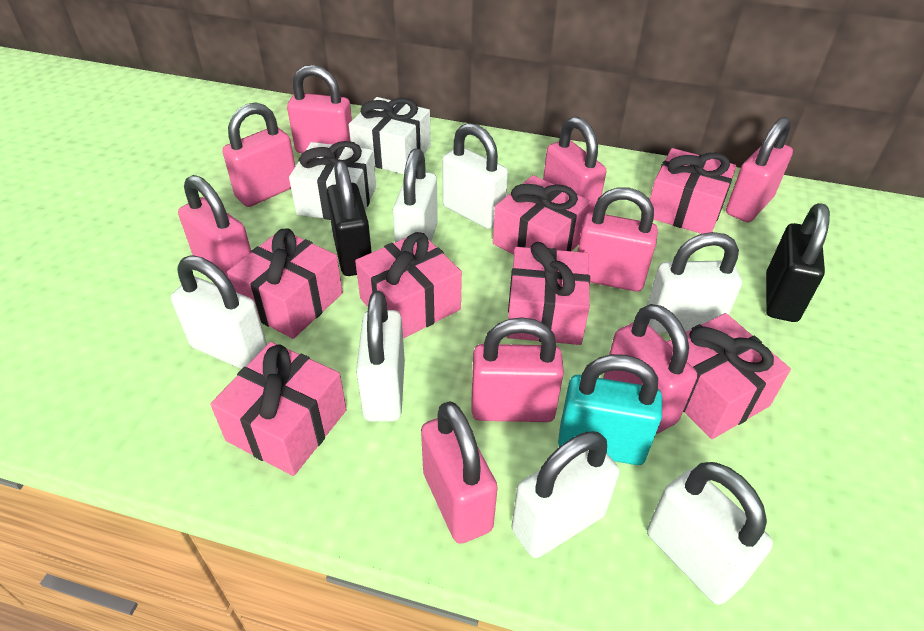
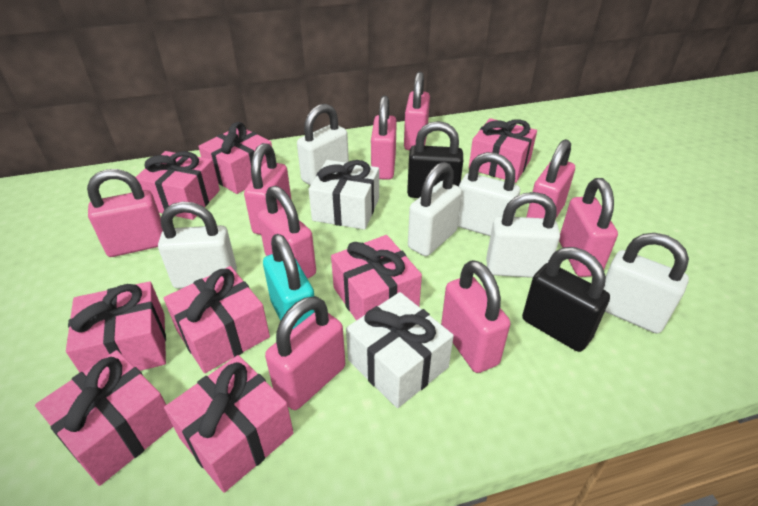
pink gift: 7 -> 8
white padlock: 7 -> 6

